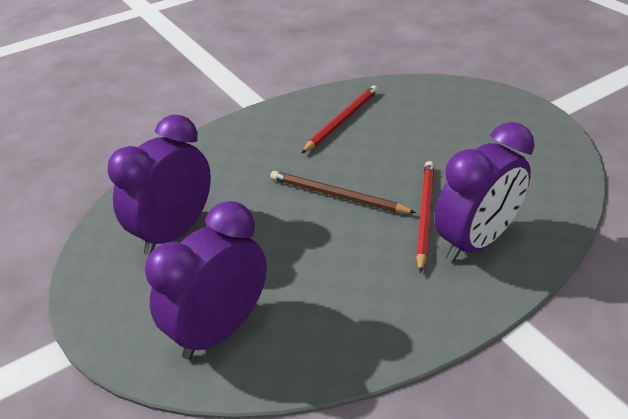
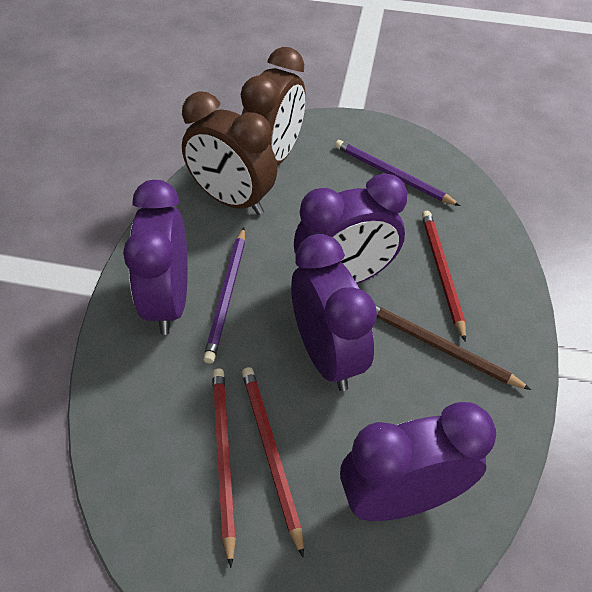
brown clock: 0 -> 2
purple clock: 3 -> 4
purple pencil: 0 -> 2
red pencil: 2 -> 3

